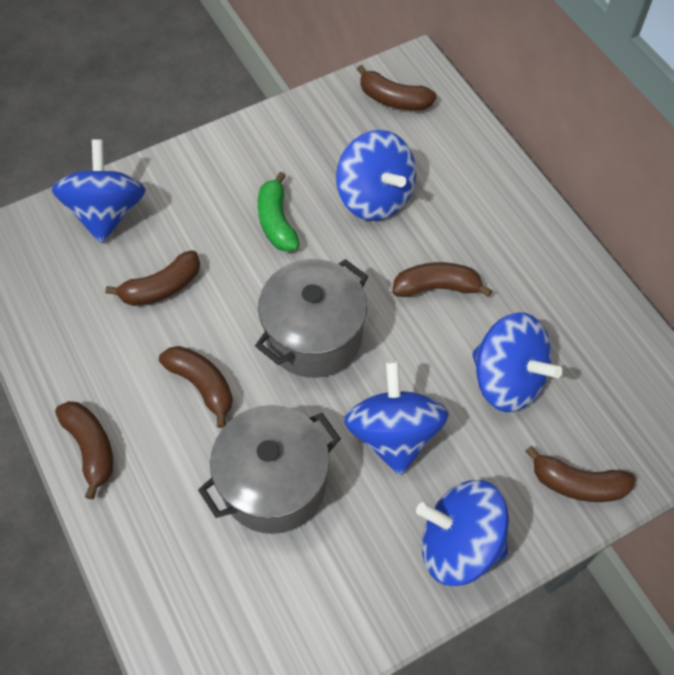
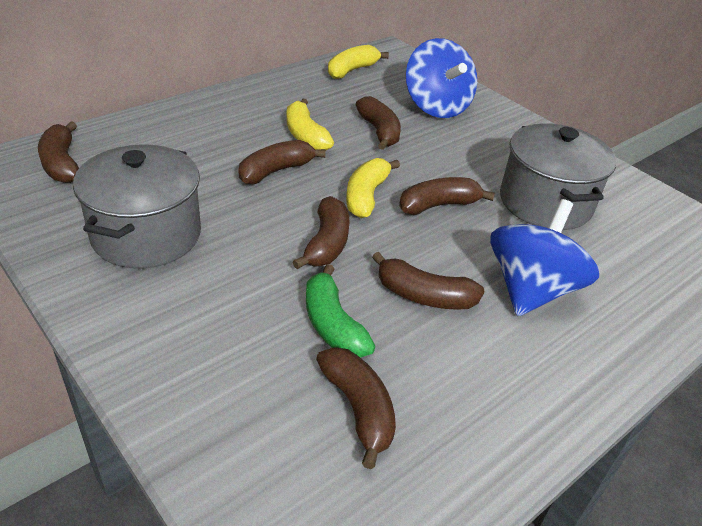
blue spinning top: 5 -> 2
brown banana: 6 -> 7
yellow banana: 0 -> 3

